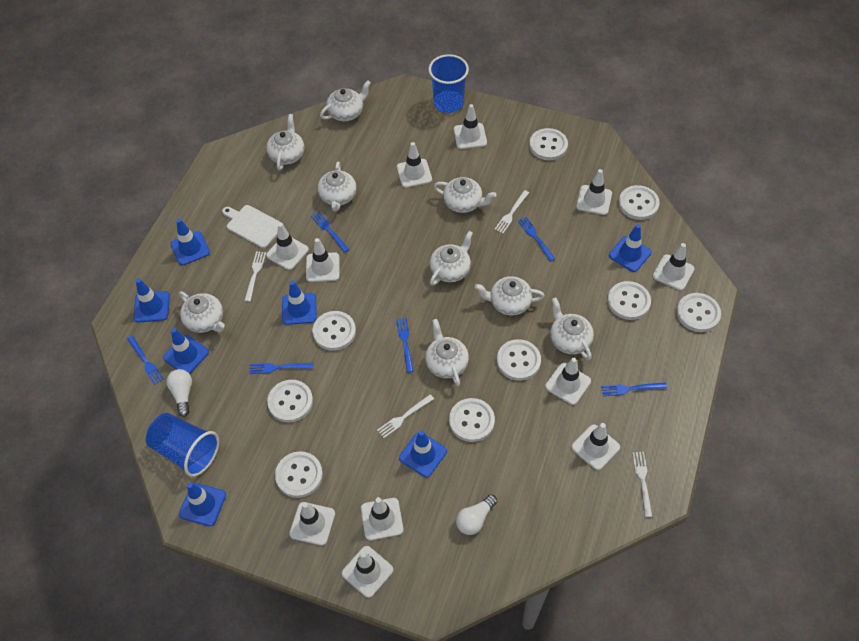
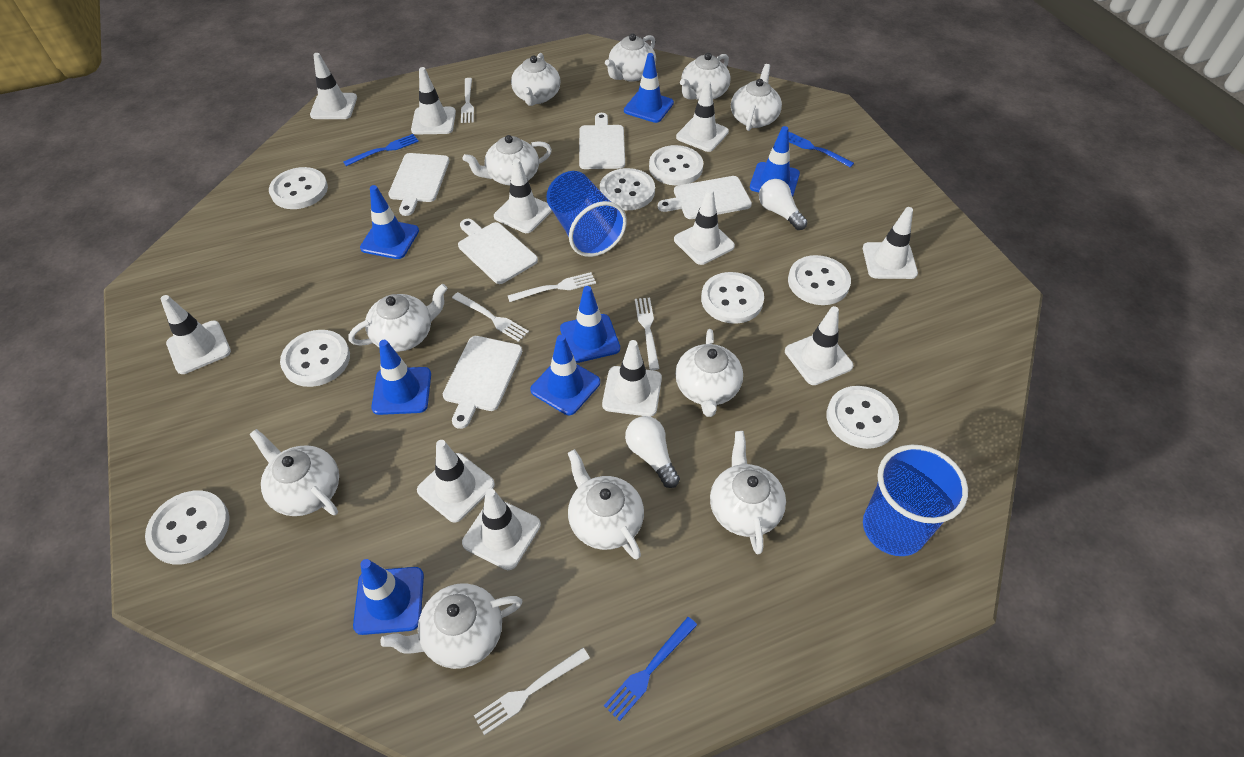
blue fork: 6 -> 3
white button: 9 -> 8
white cutting board: 1 -> 5
white fork: 4 -> 5
white teapot: 9 -> 11

